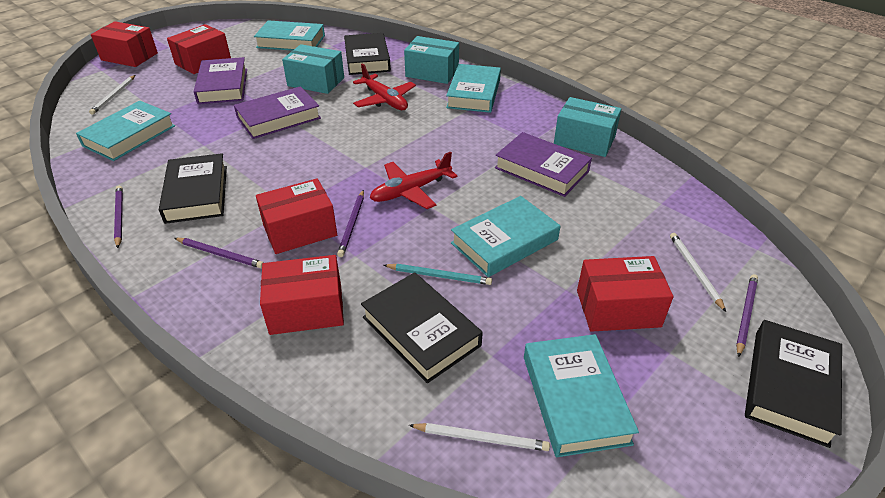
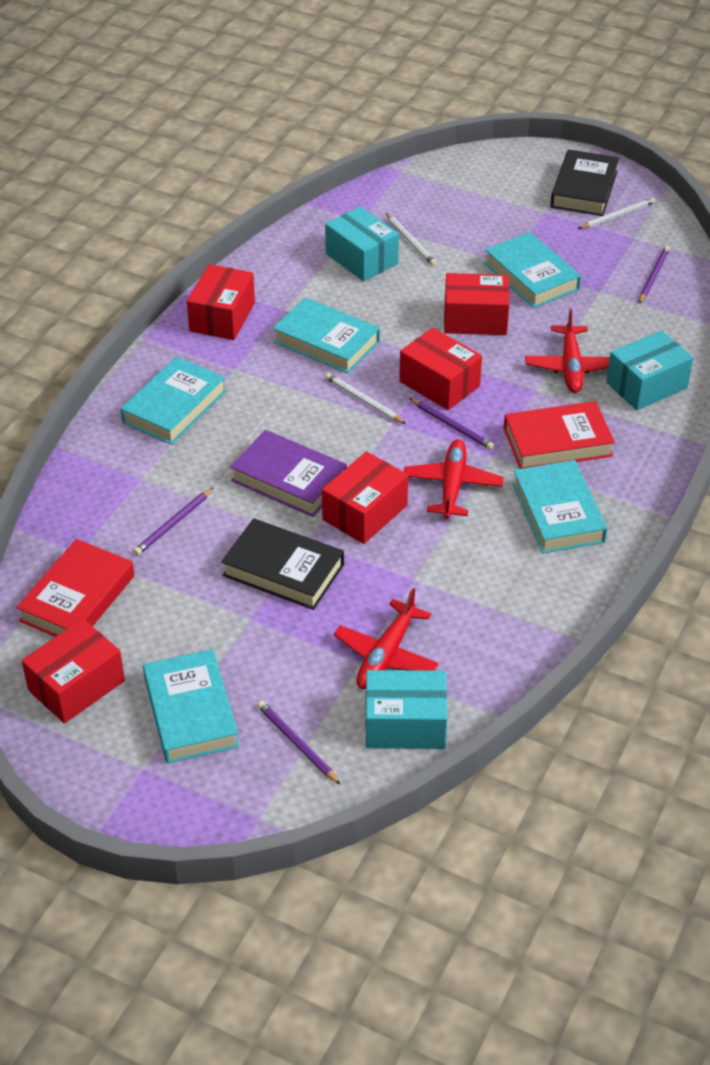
black book: 4 -> 2
purple book: 3 -> 1
red book: 0 -> 2
red plane: 2 -> 3
turquoise pencil: 1 -> 0

